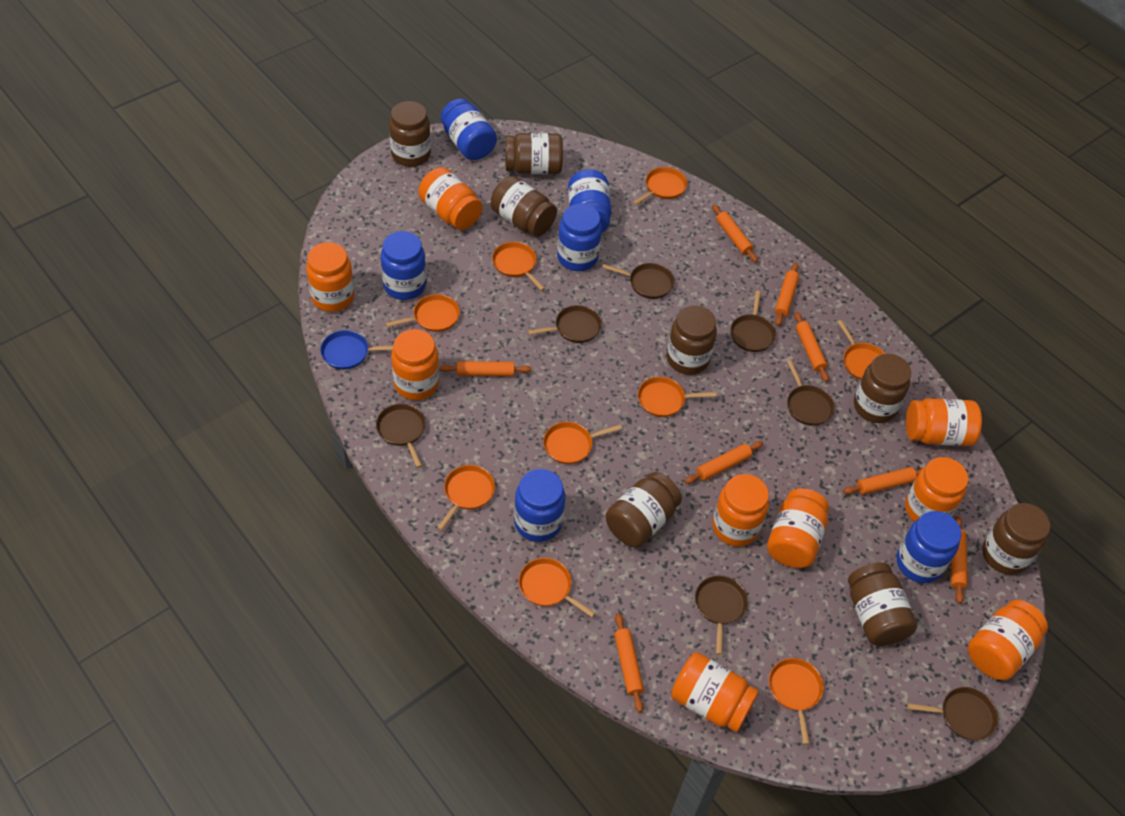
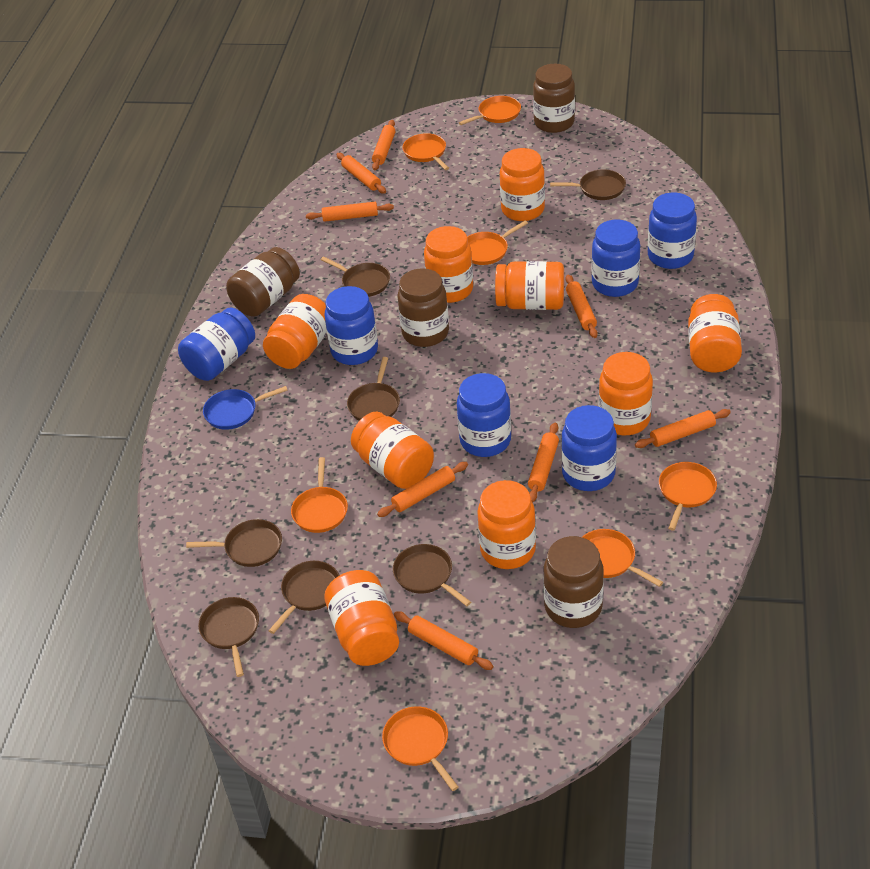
brown jar: 8 -> 4
orange pan: 9 -> 7

